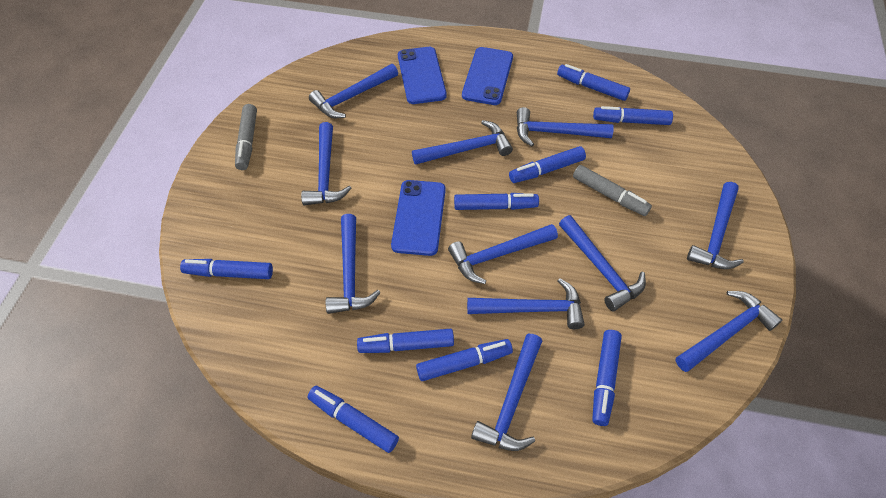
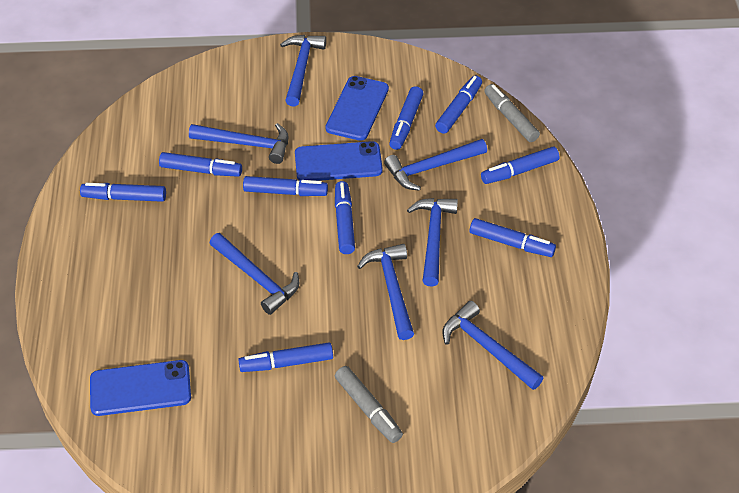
blue hammer: 11 -> 7

